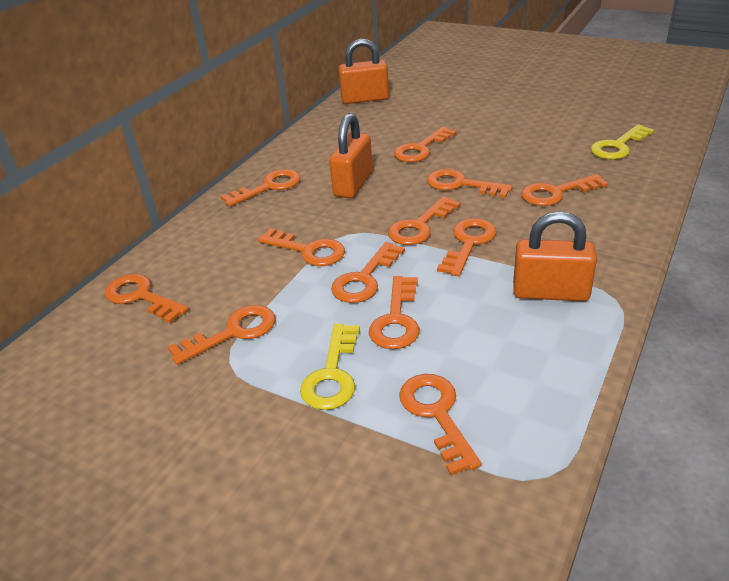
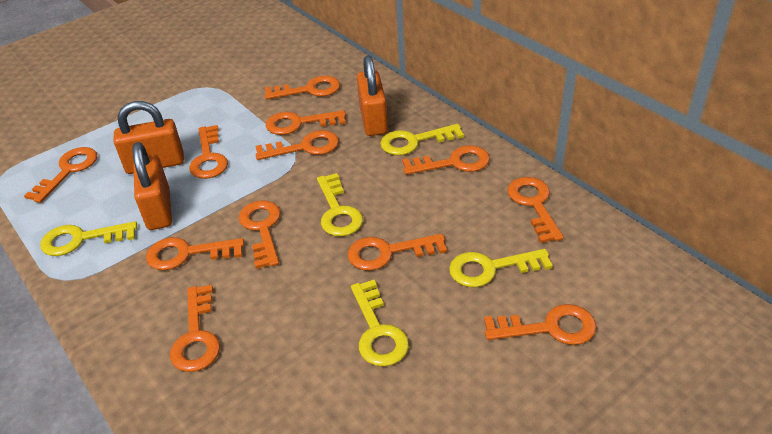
yellow key: 2 -> 5

